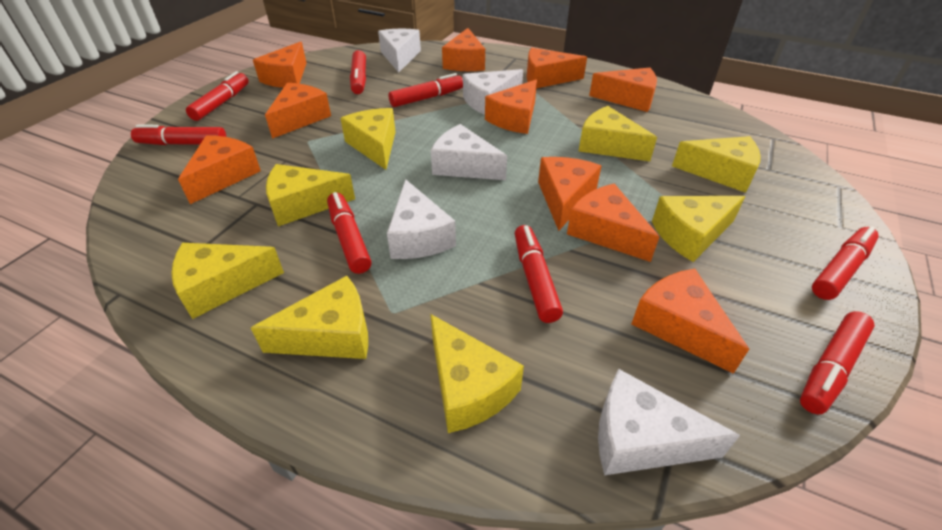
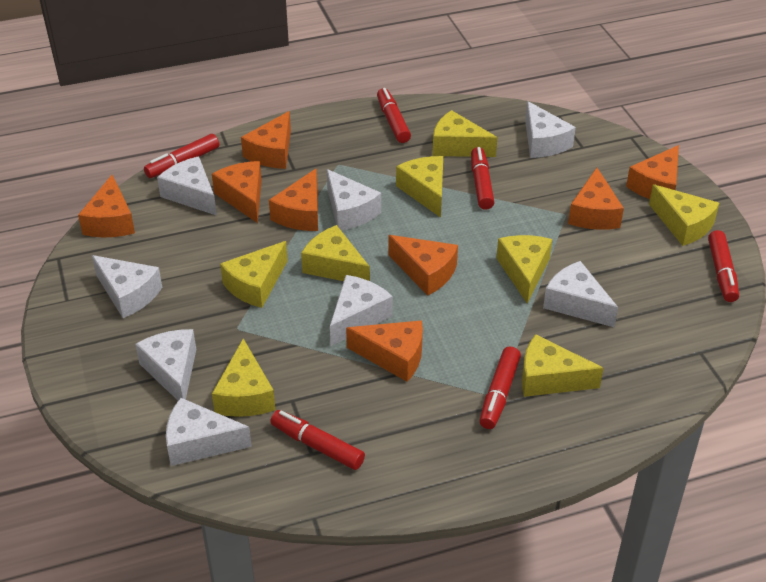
orange cheese: 10 -> 8
red marker: 8 -> 6
white cheese: 5 -> 8

